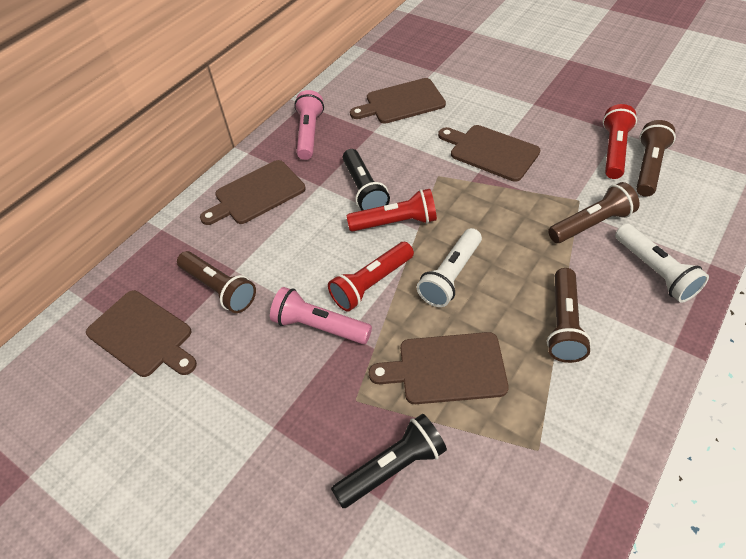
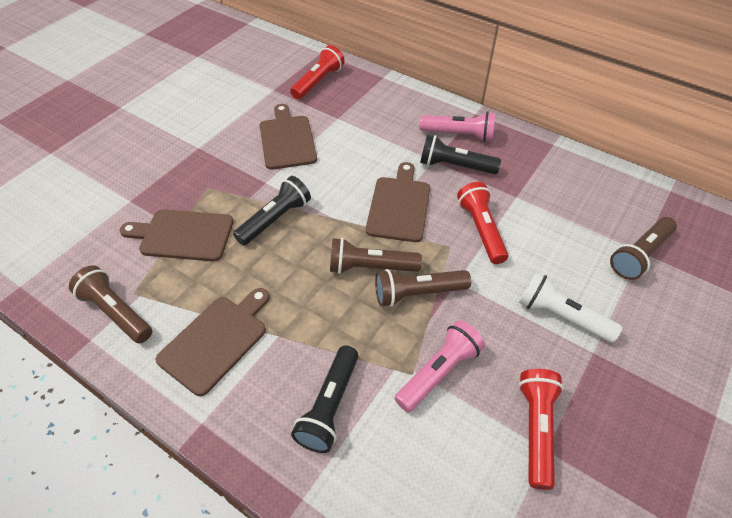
black flashlight: 2 -> 3
brown cutting board: 5 -> 4
white flashlight: 2 -> 1

